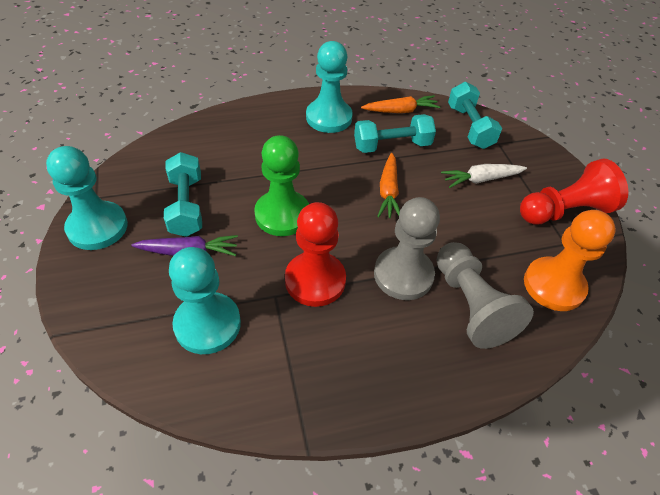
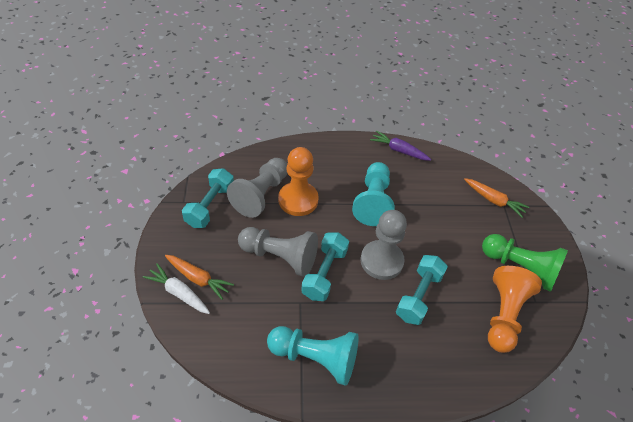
grey pawn: 2 -> 3
orange pawn: 1 -> 2
red pawn: 2 -> 0
turquoise pawn: 3 -> 2

